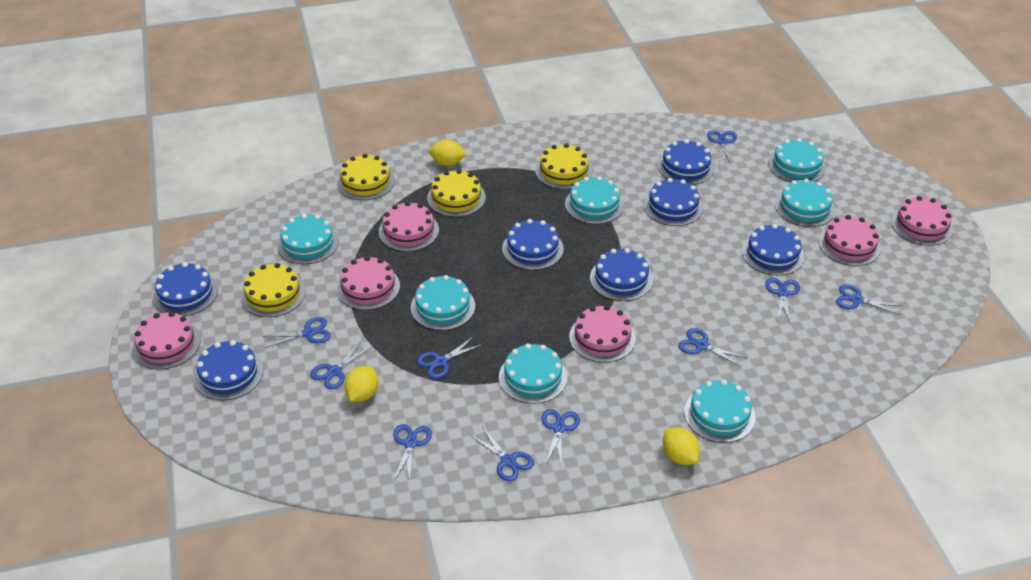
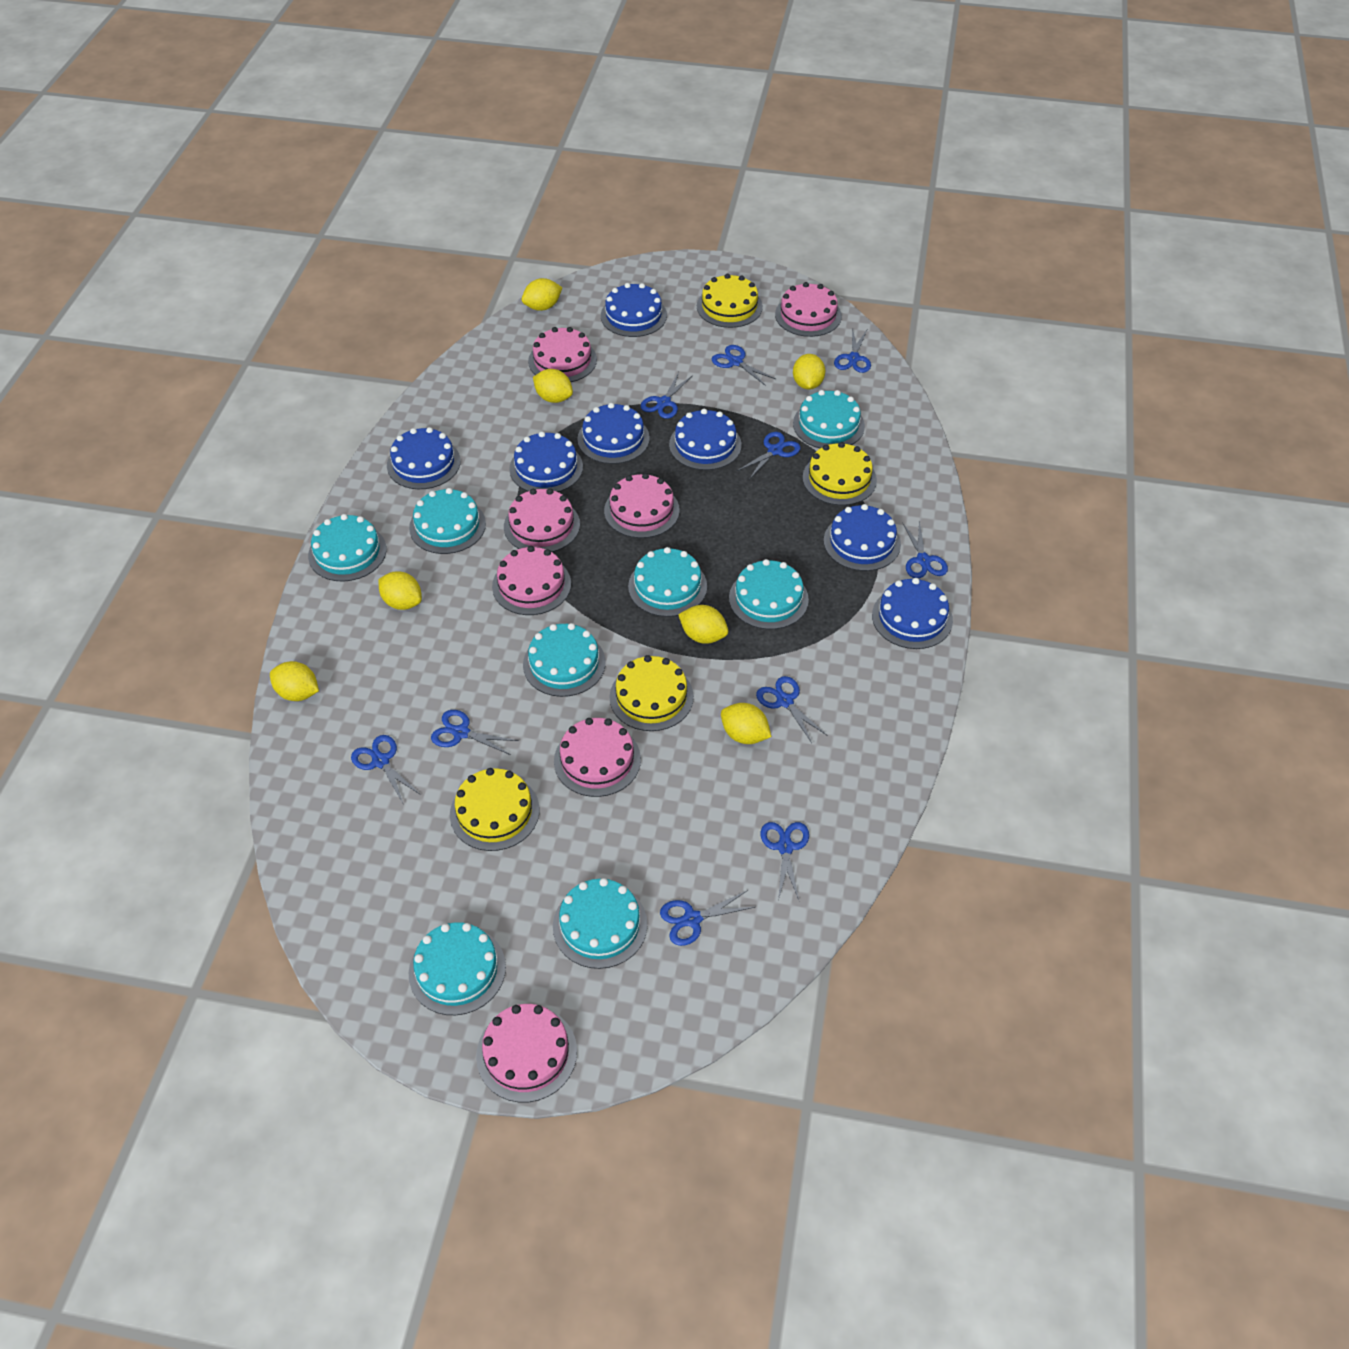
pink cake: 6 -> 7
turquoise cake: 7 -> 8
yellow lemon: 3 -> 7

